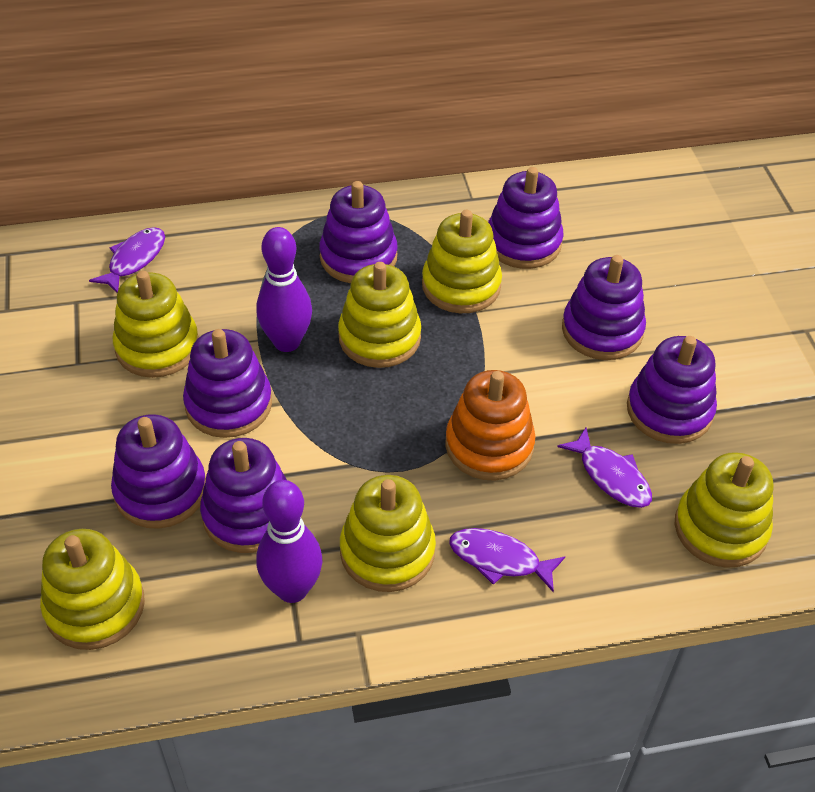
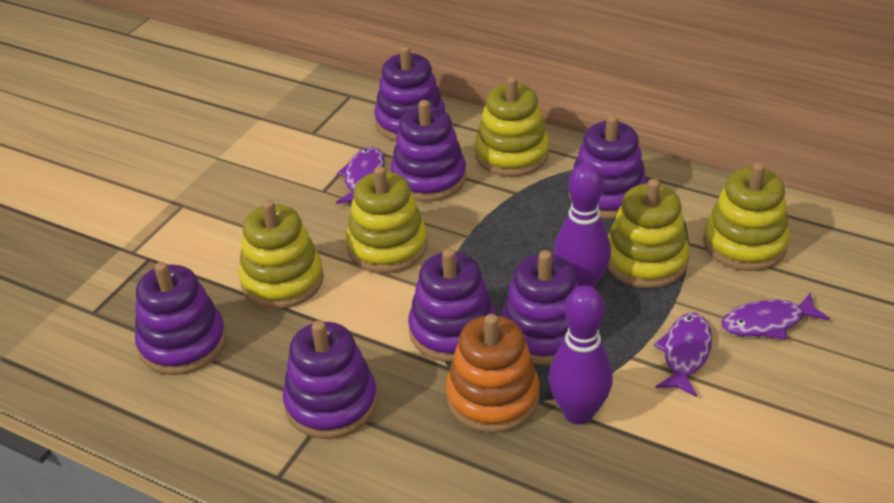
yellow stacking toy: 6 -> 5

